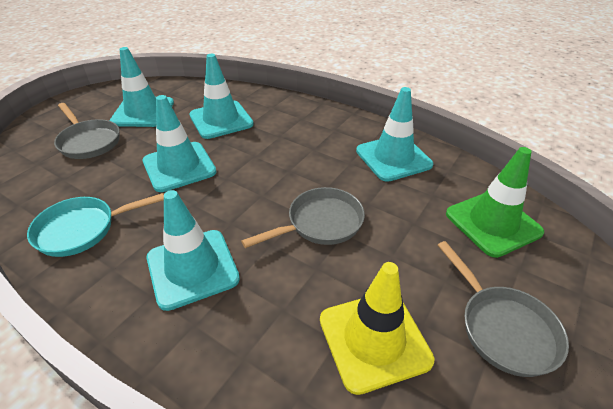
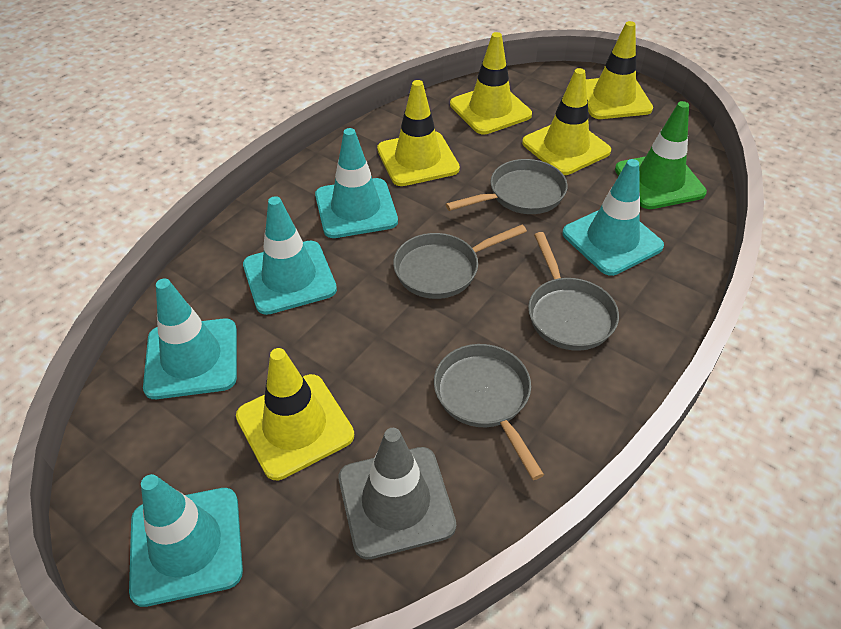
grey pan: 3 -> 4
grey traffic cone: 0 -> 1
turquoise pan: 1 -> 0
yellow traffic cone: 1 -> 5

